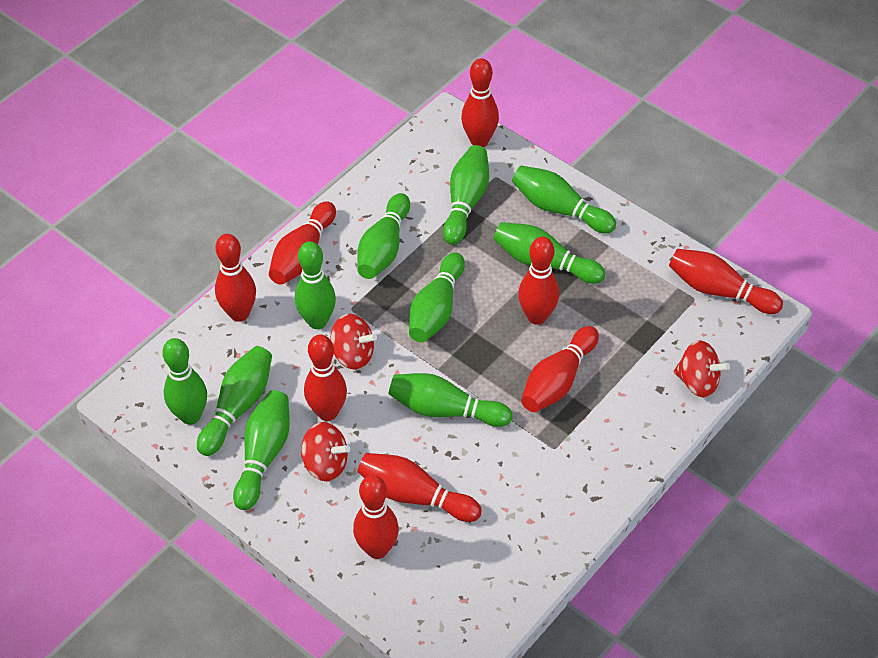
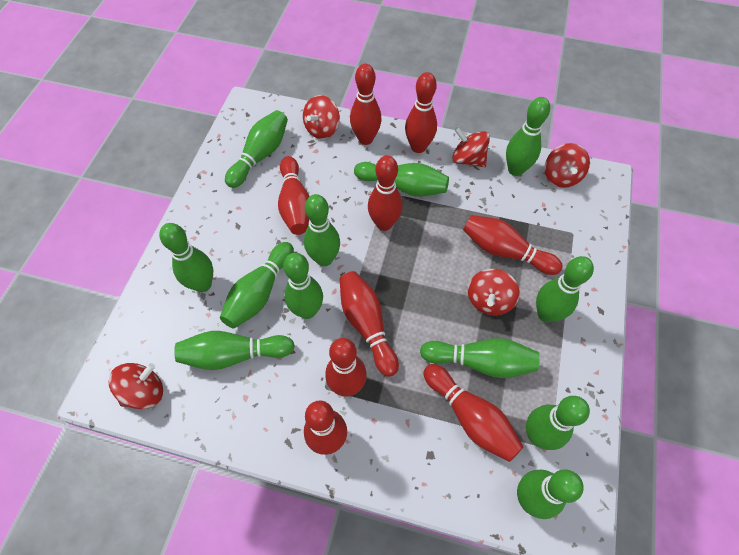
green bowling pin: 10 -> 12
red spinning top: 3 -> 5

